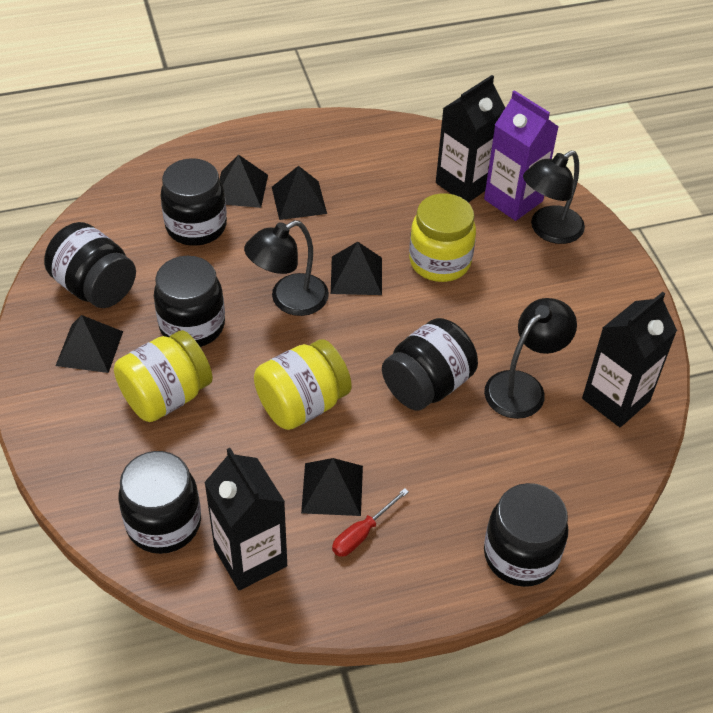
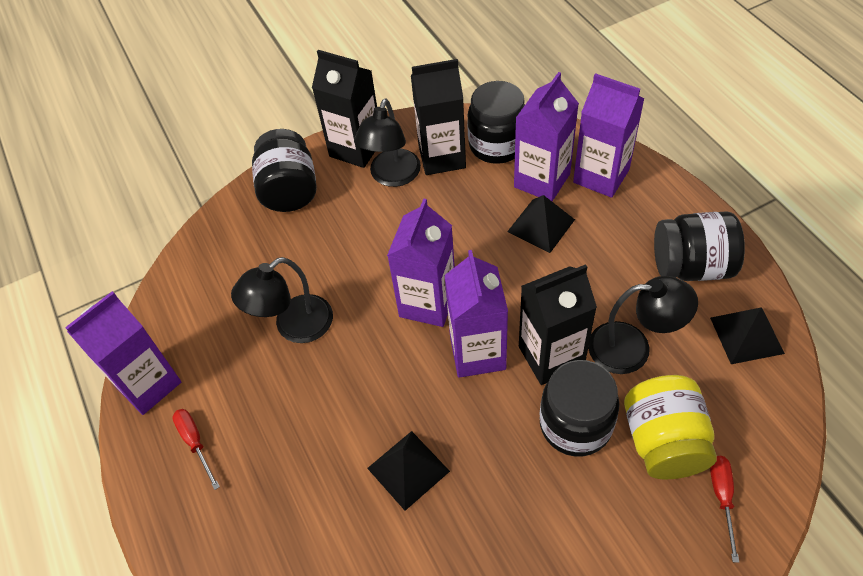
black jar: 6 -> 4
black pyramid: 5 -> 3
purple carton: 1 -> 5
red screwdriver: 1 -> 2
yellow jar: 3 -> 1

